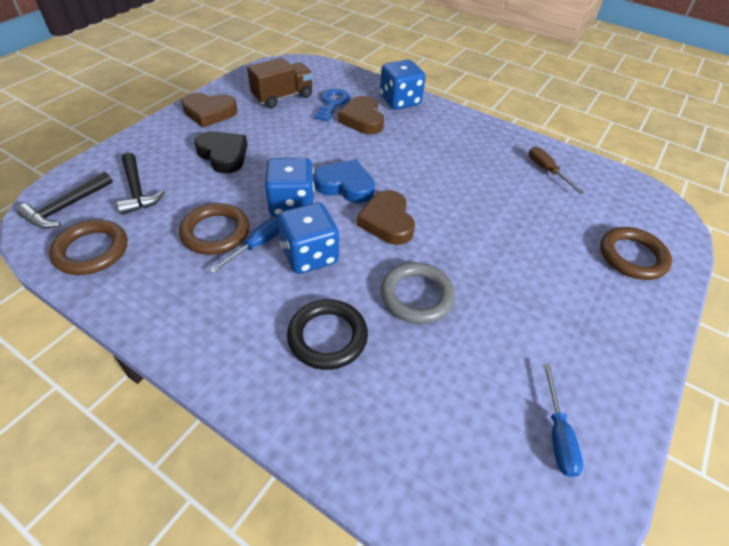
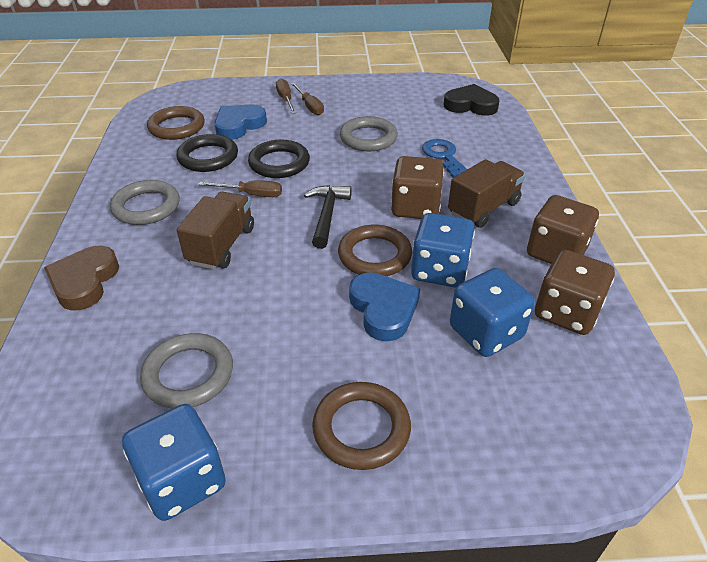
black hammer: 2 -> 1
black ring: 1 -> 2
blue heart: 1 -> 2
blue screwdriver: 2 -> 0
brown dice: 0 -> 3
brown heart: 3 -> 1
brown screwdriver: 1 -> 3
brown truck: 1 -> 2
grey ring: 1 -> 3

